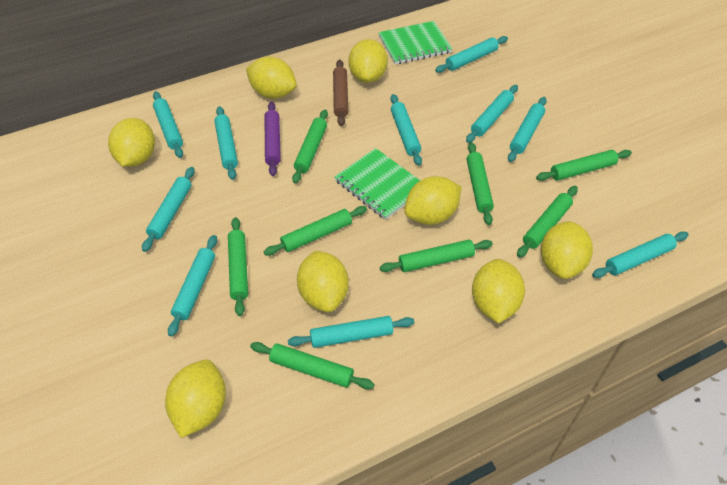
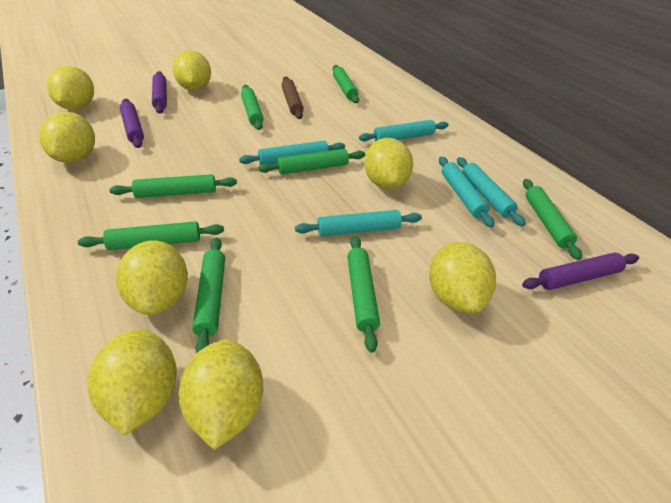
green notebook: 2 -> 0
purple rolling pin: 1 -> 3
turquoise rolling pin: 10 -> 5

